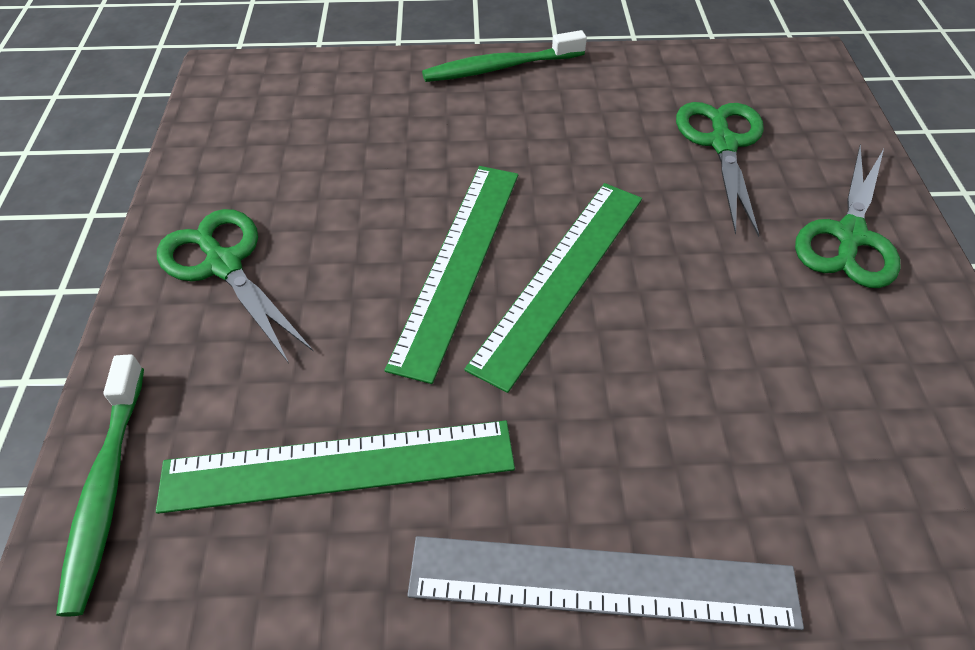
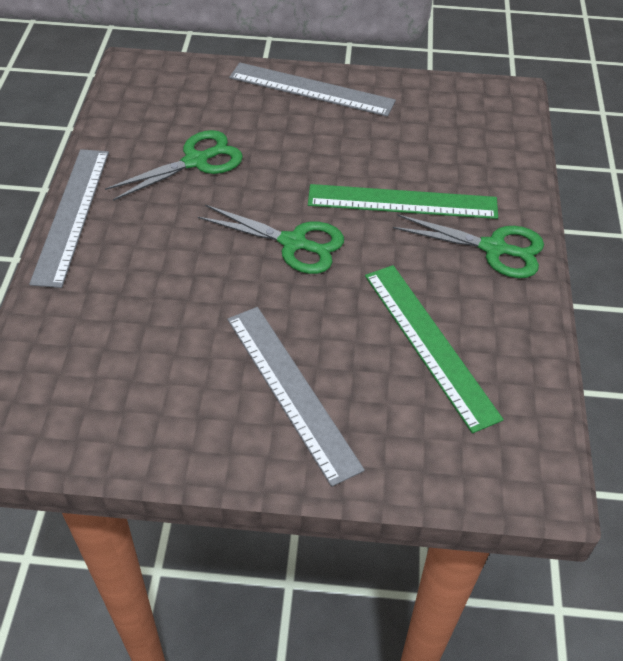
green ruler: 3 -> 2
green toothbrush: 2 -> 0
grey ruler: 1 -> 3

